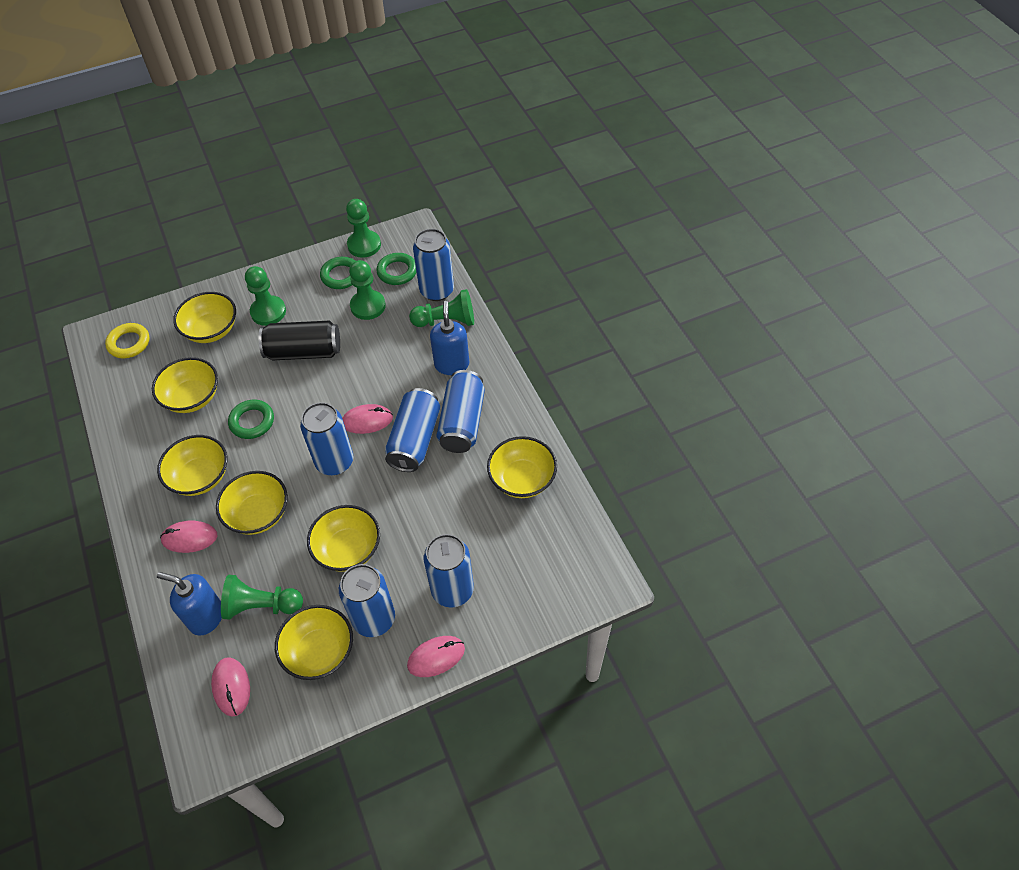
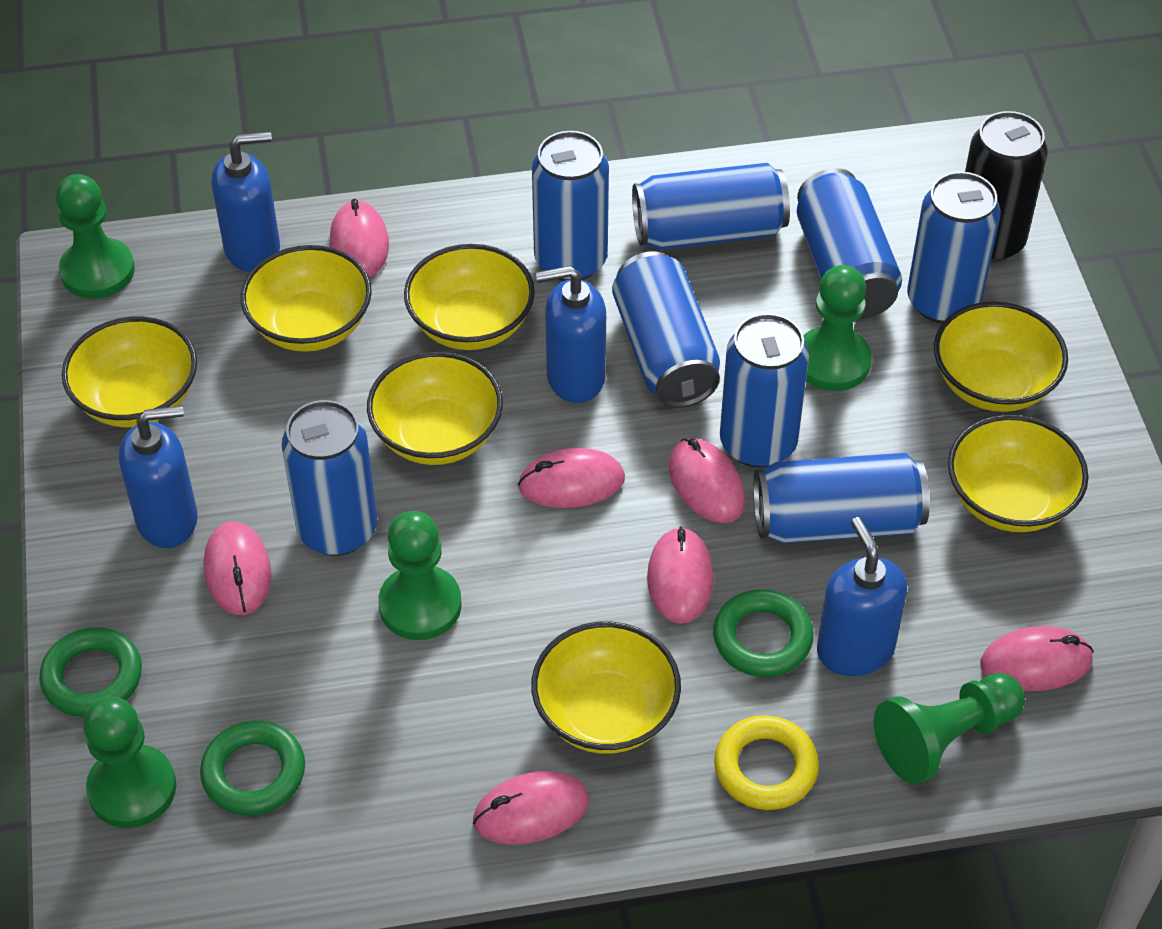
blue can: 6 -> 8
blue soap dispenser: 2 -> 4
pink mouse: 4 -> 7

